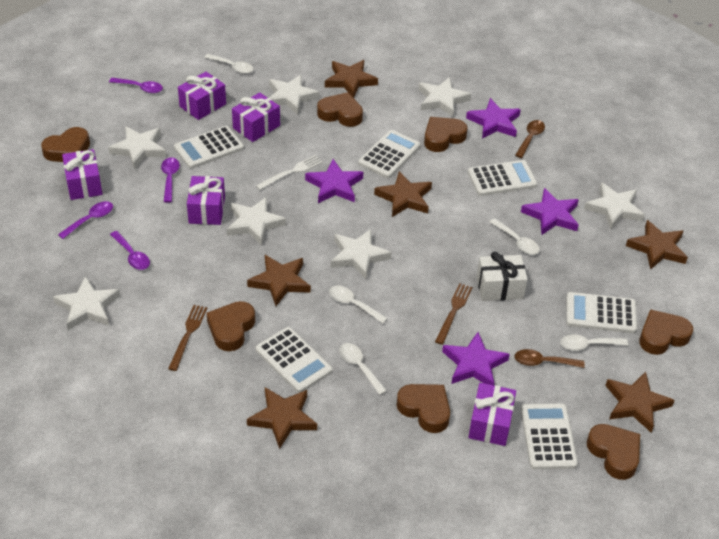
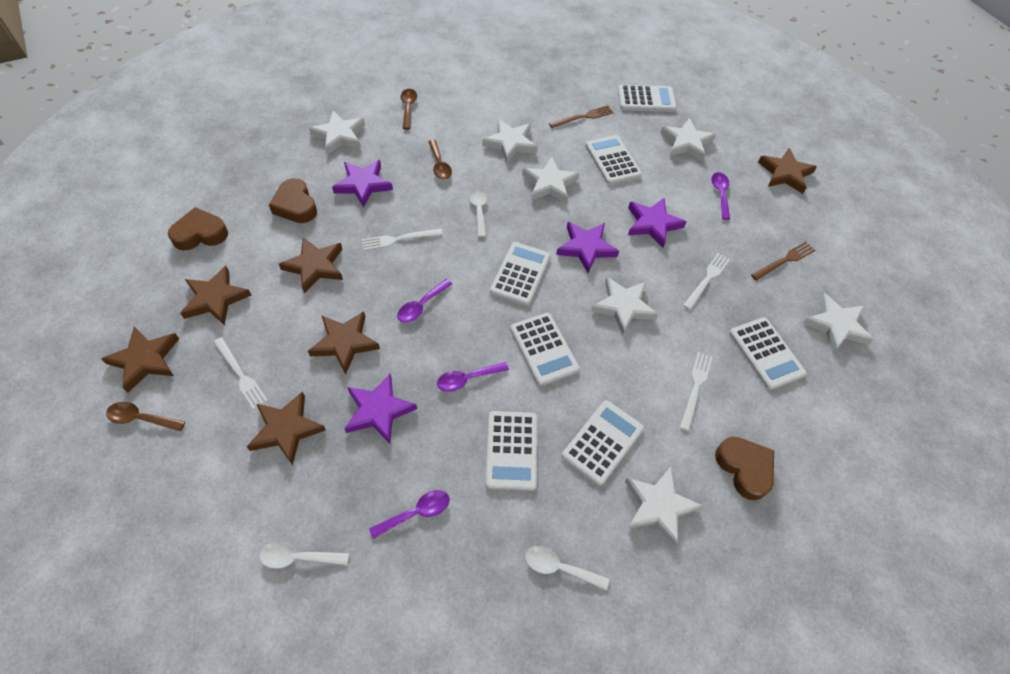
brown heart: 7 -> 3
brown spoon: 2 -> 3
purple gift: 5 -> 0
white calculator: 6 -> 7
white fork: 1 -> 4
white gift: 1 -> 0
white spoon: 5 -> 3

